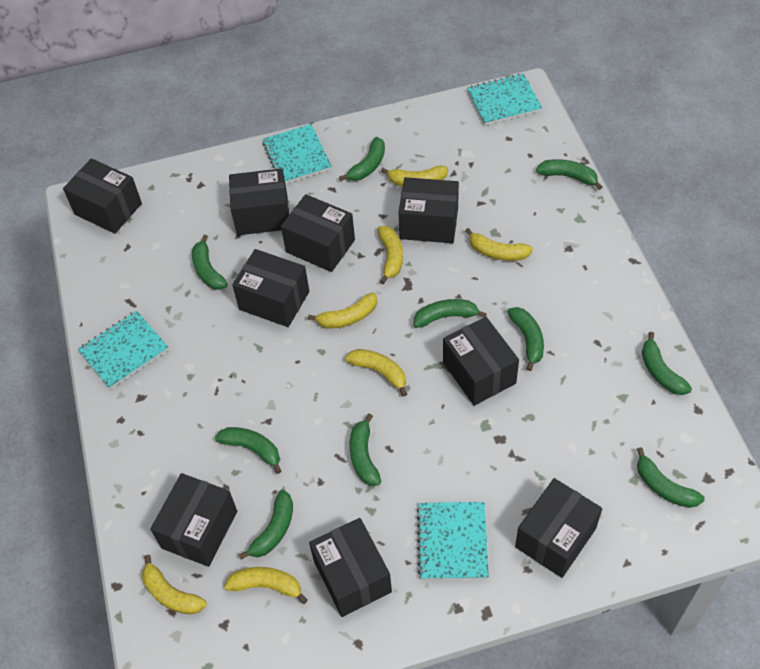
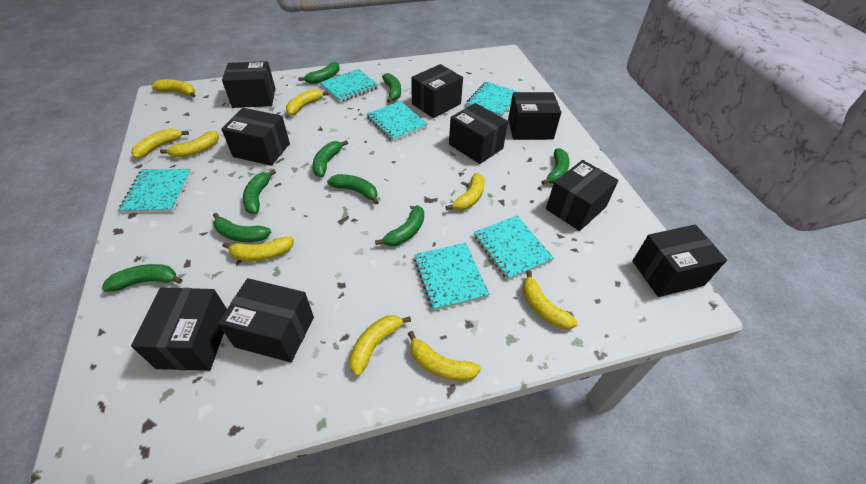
green banana: 10 -> 9
turquoise notebook: 4 -> 6
yellow banana: 7 -> 9

